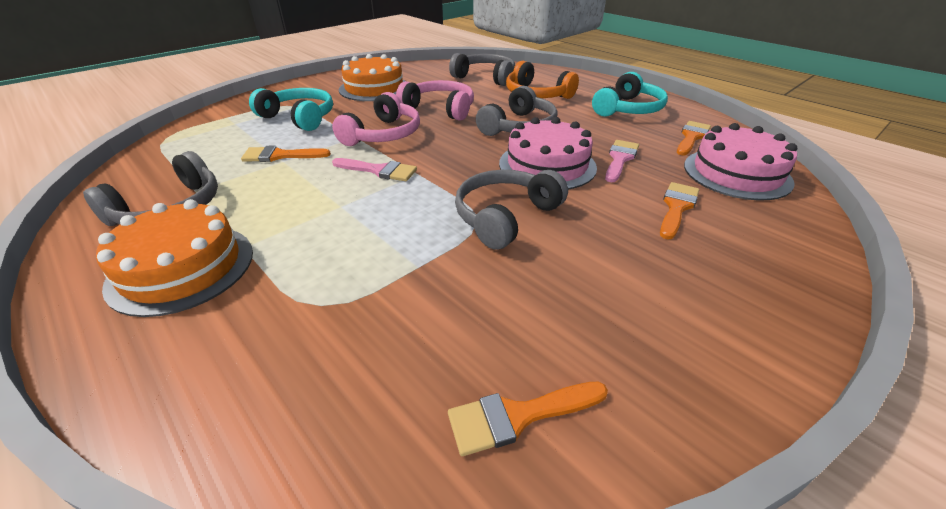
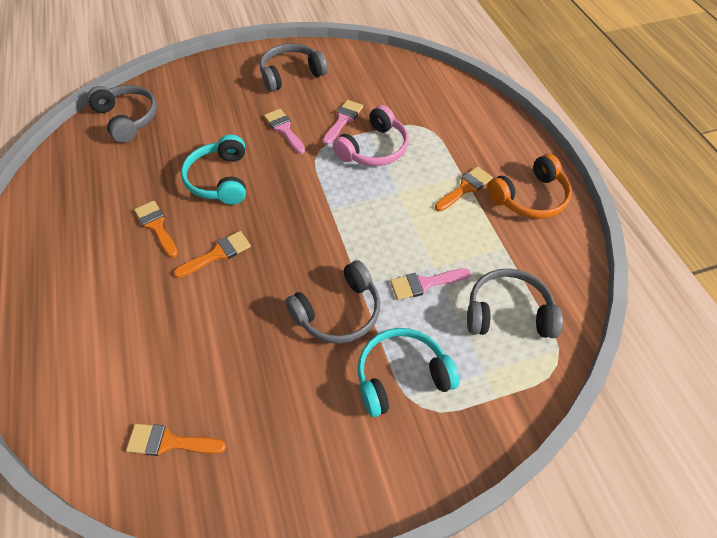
orange cake: 2 -> 0
pink brush: 2 -> 3
pink cake: 2 -> 0
pink headphones: 2 -> 1

